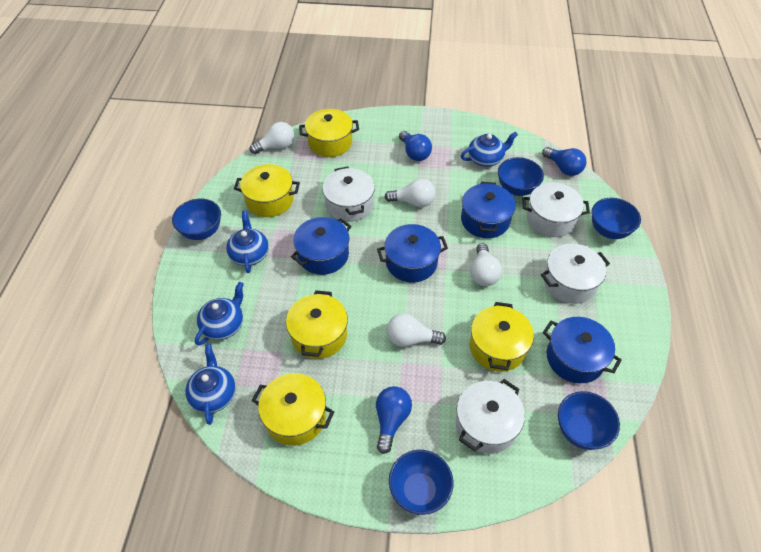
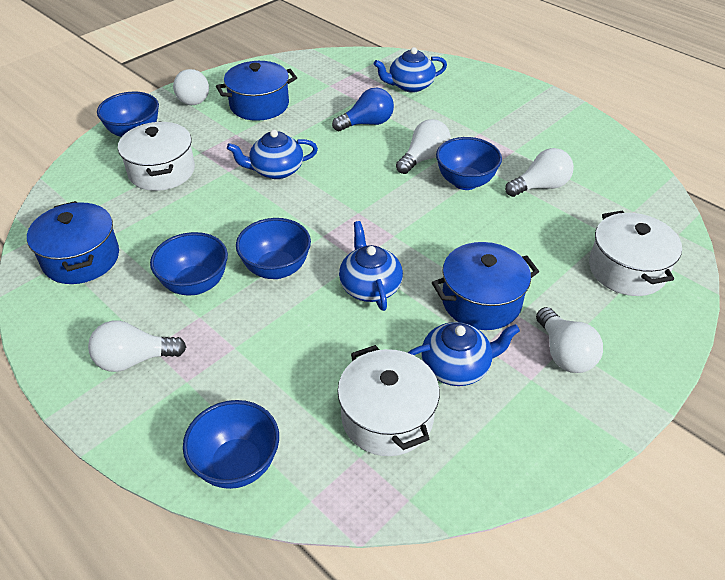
blue light bulb: 3 -> 1
blue pot: 4 -> 3
white light bulb: 4 -> 5
white pot: 4 -> 3
yellow pot: 5 -> 0

